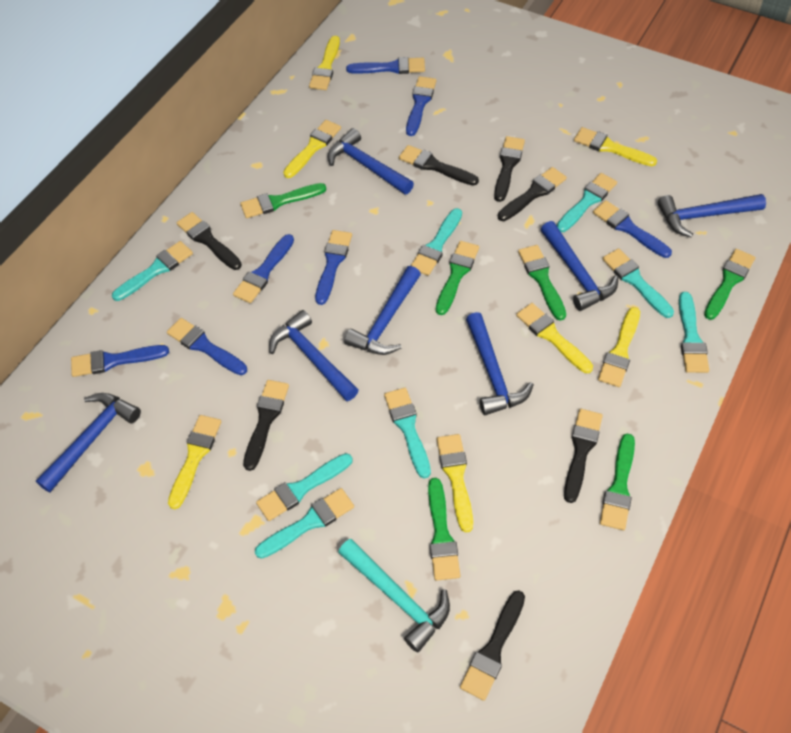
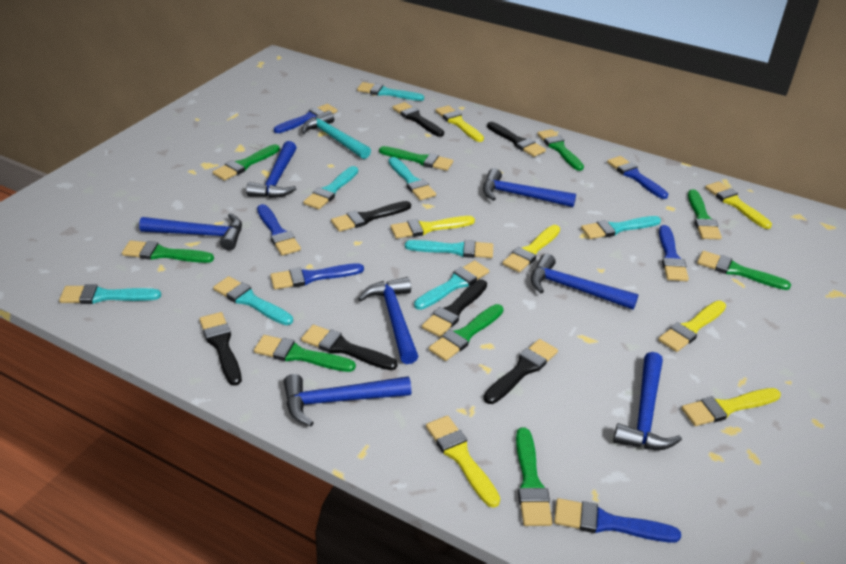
blue brush: 7 -> 6
green brush: 6 -> 9

